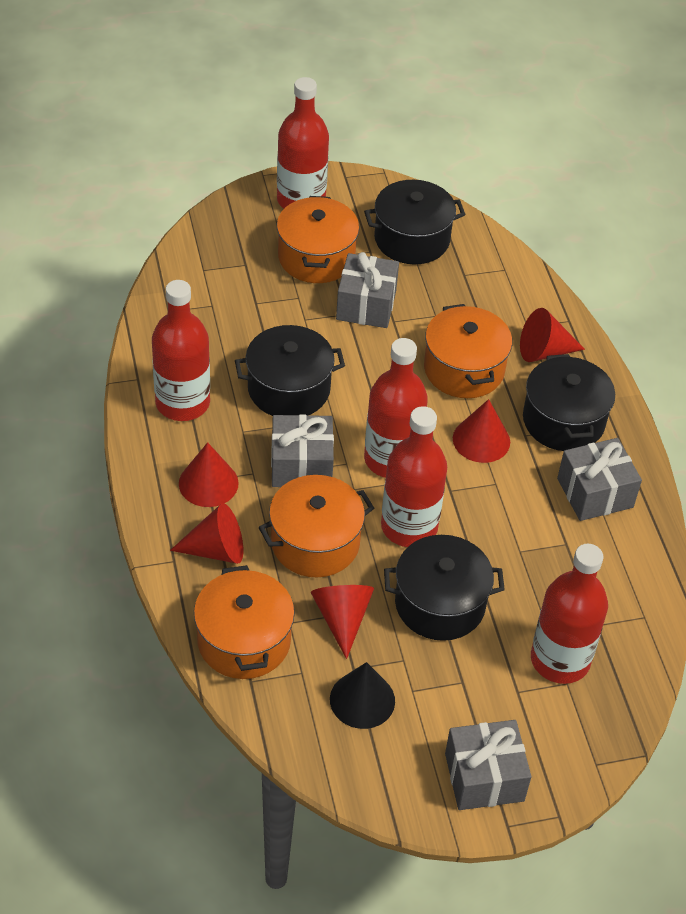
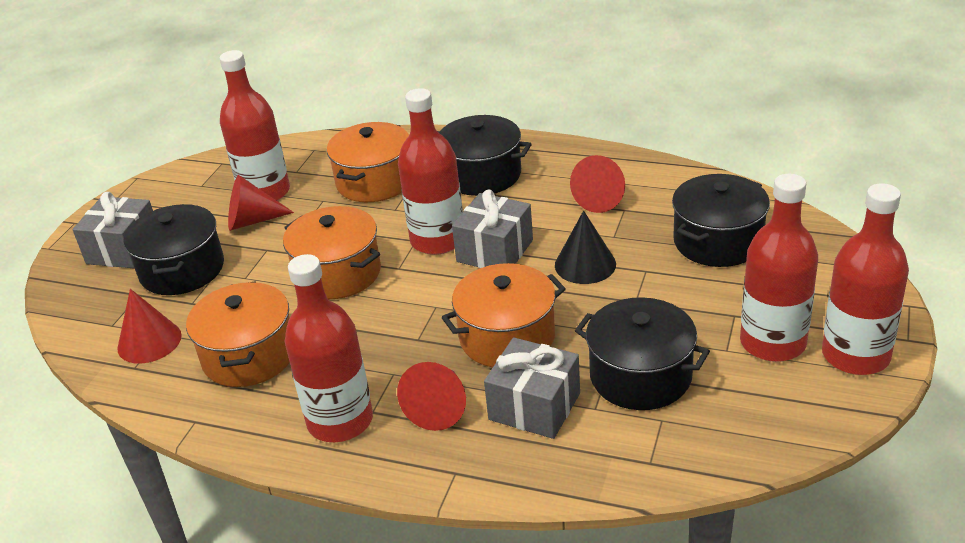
grey gift: 4 -> 3
red cone: 5 -> 4

